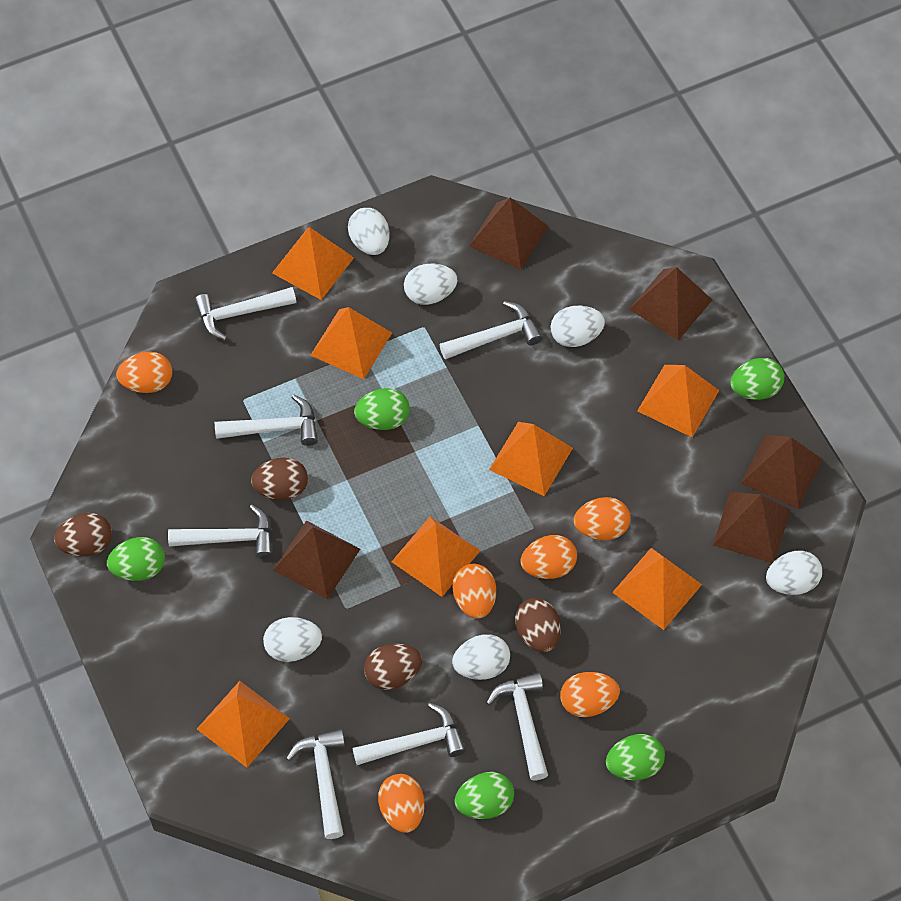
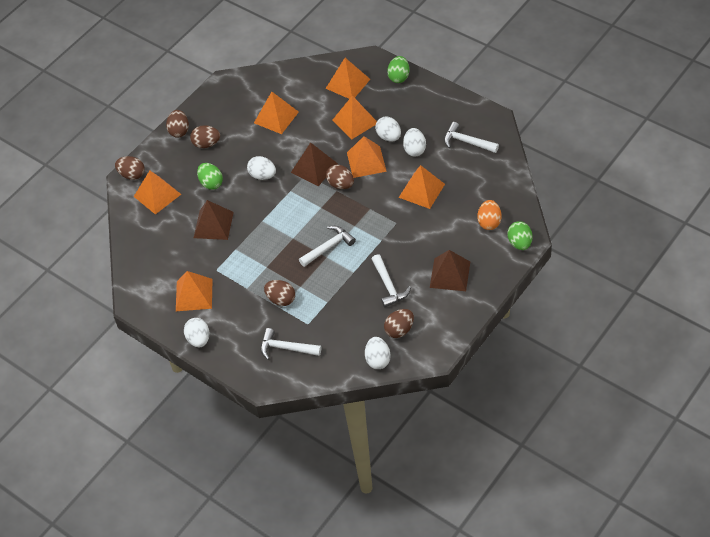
brown egg: 4 -> 6
brown pyramid: 5 -> 3
green egg: 5 -> 3
orange egg: 6 -> 1
white egg: 6 -> 5
white hammer: 7 -> 4

